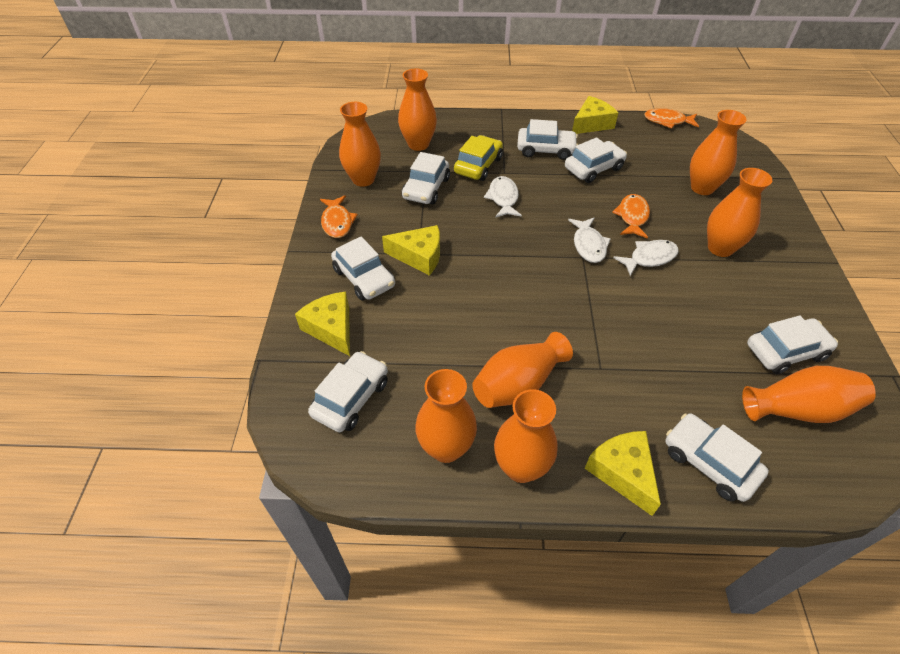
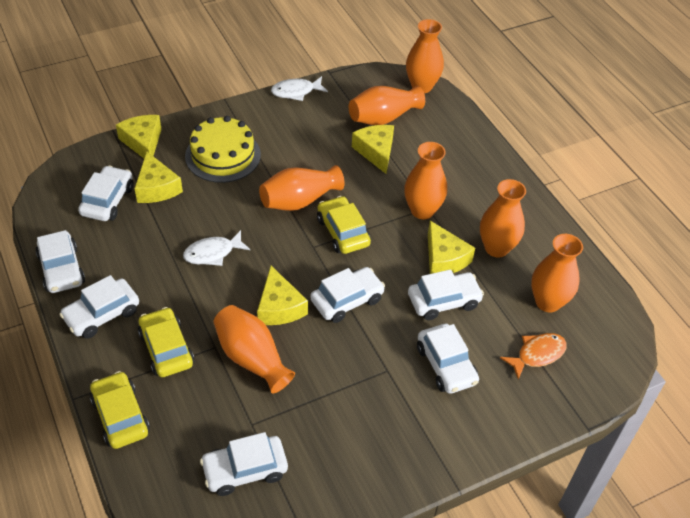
orange fish: 3 -> 1
orange vase: 8 -> 7
white fish: 3 -> 2
yellow cake: 0 -> 1
yellow car: 1 -> 3
yellow cheese: 4 -> 5

